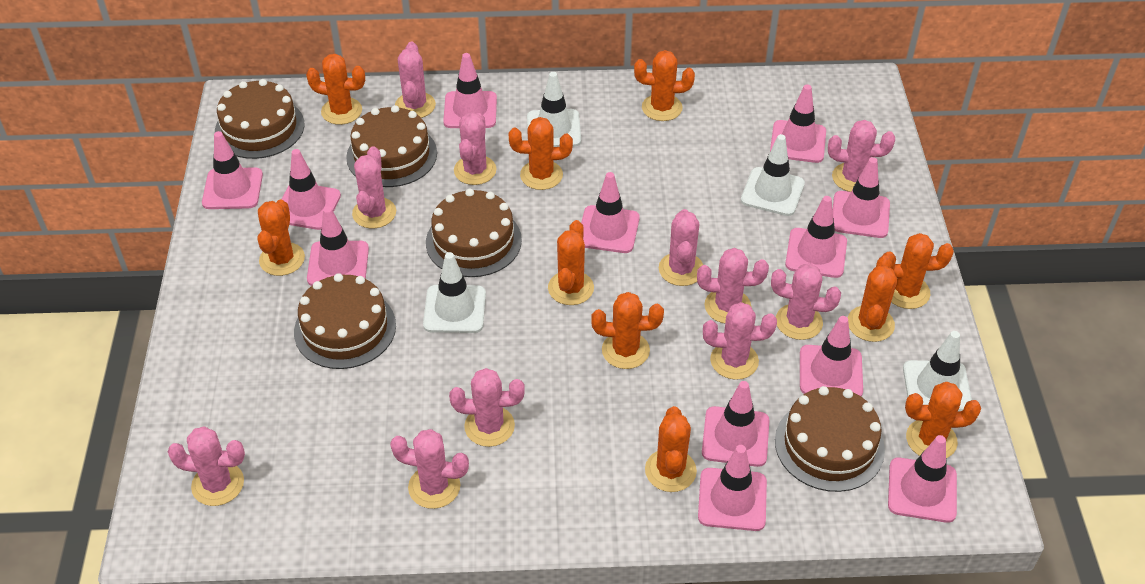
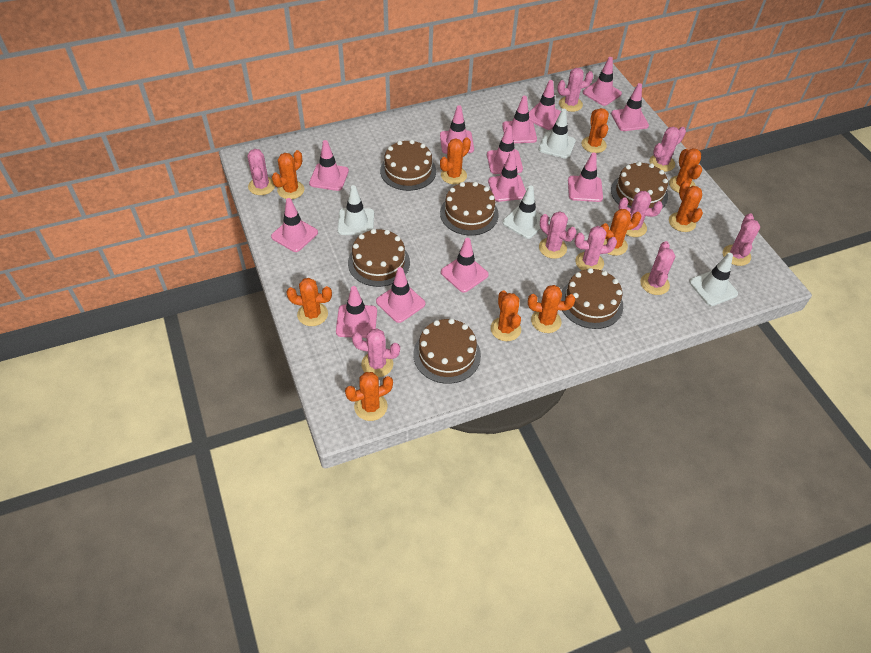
brown cake: 5 -> 6
pink cactus: 11 -> 9
pink traffic cone: 12 -> 13

